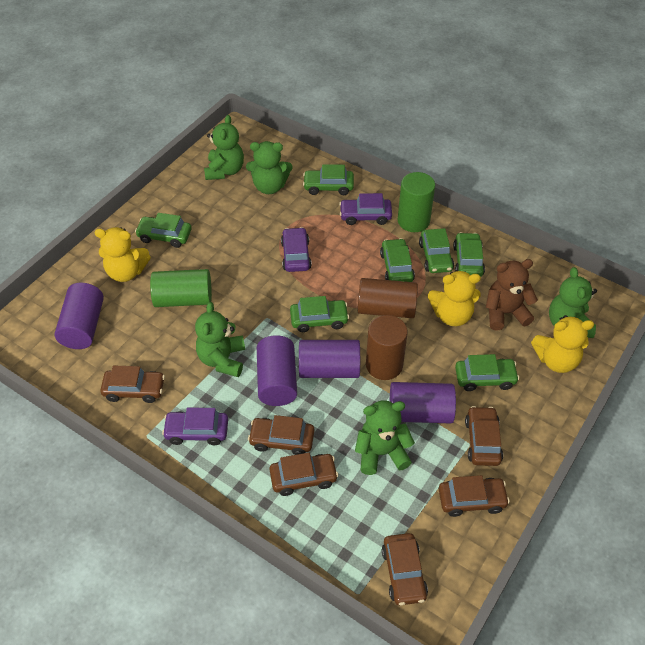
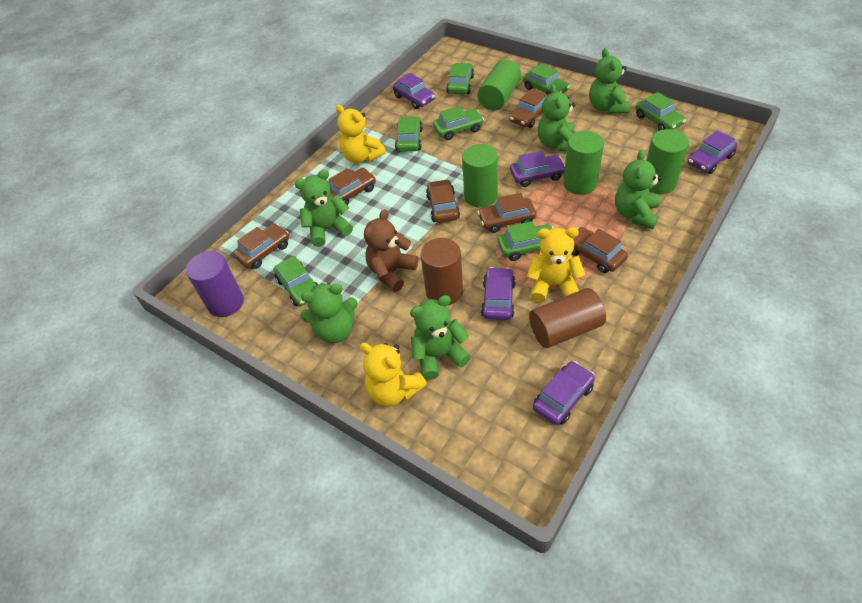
green cylinder: 2 -> 4
green teddy bear: 5 -> 6
purple car: 3 -> 5
purple cylinder: 4 -> 1

